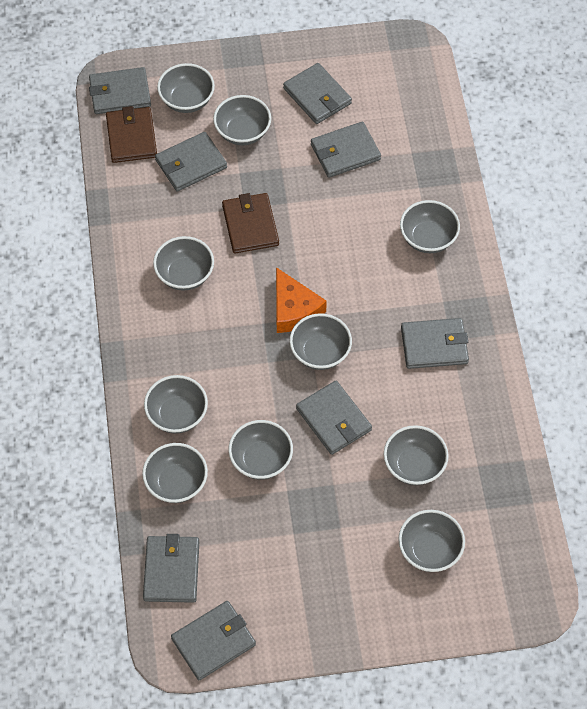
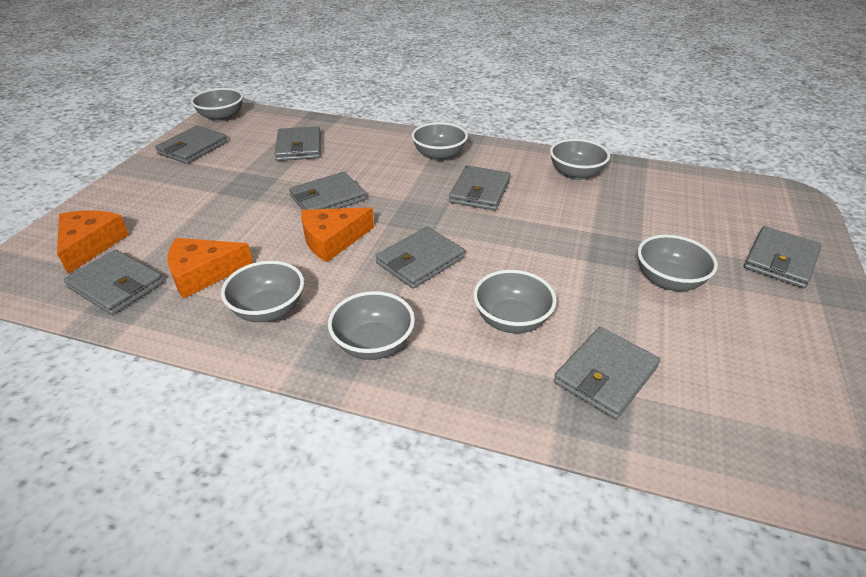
brown wallet: 2 -> 0
grey bowl: 10 -> 7
orange cheese: 1 -> 3

